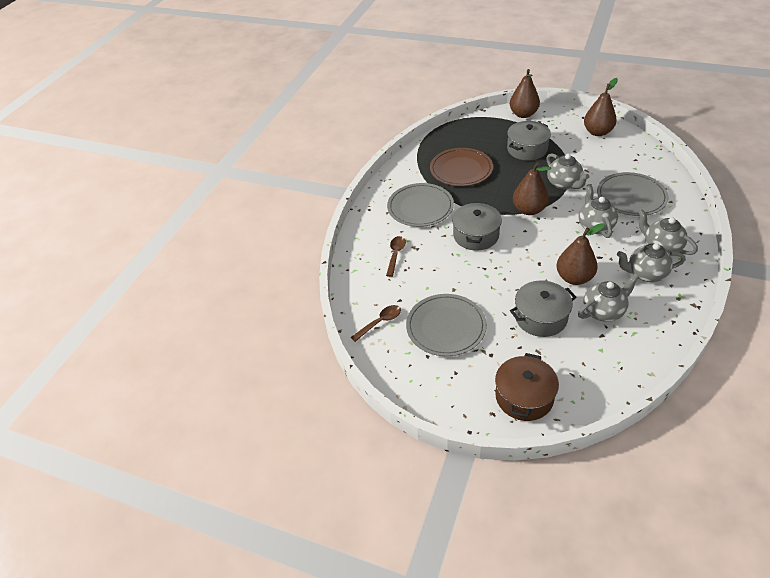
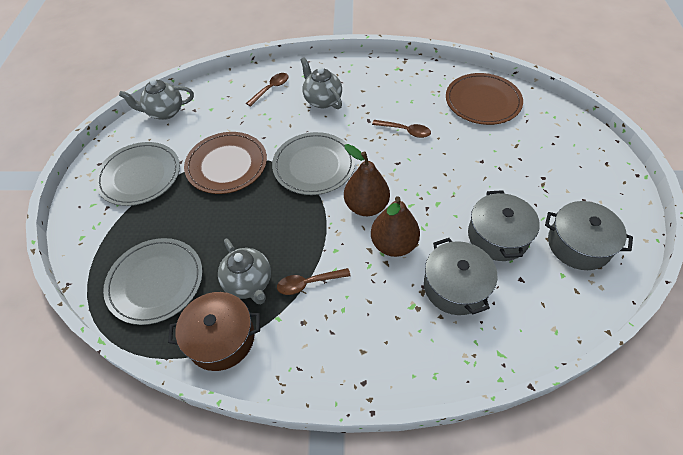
brown pear: 4 -> 2
brown plate: 1 -> 2
brown spoon: 2 -> 3
grey teapot: 5 -> 3

